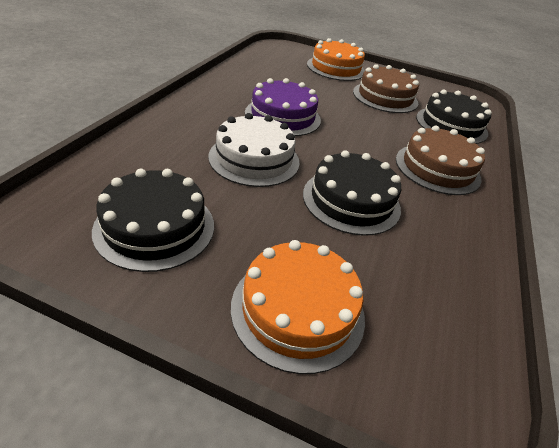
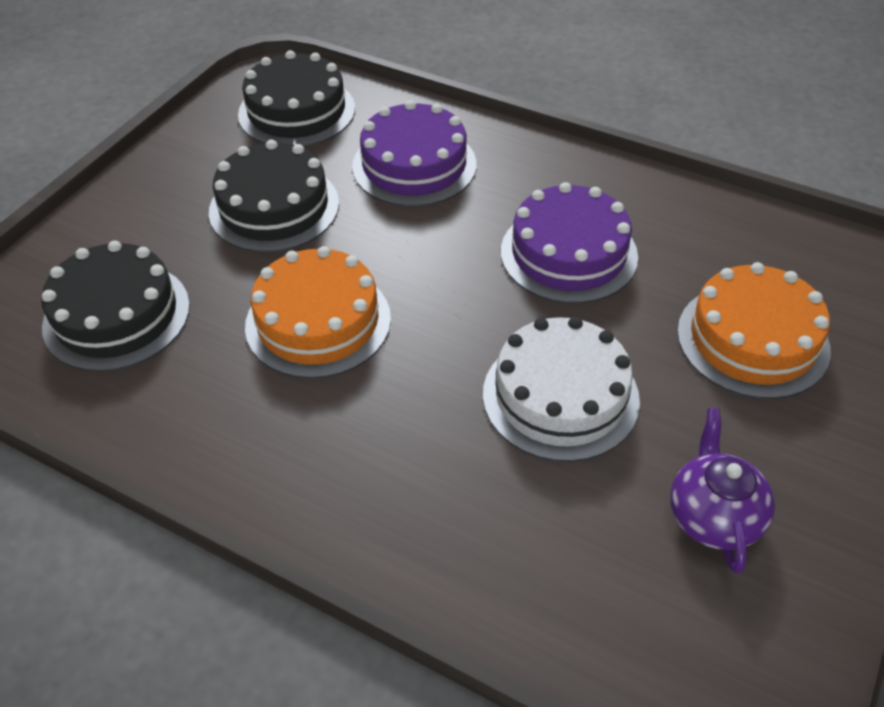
brown cake: 2 -> 0
purple cake: 1 -> 2
purple teapot: 0 -> 1

